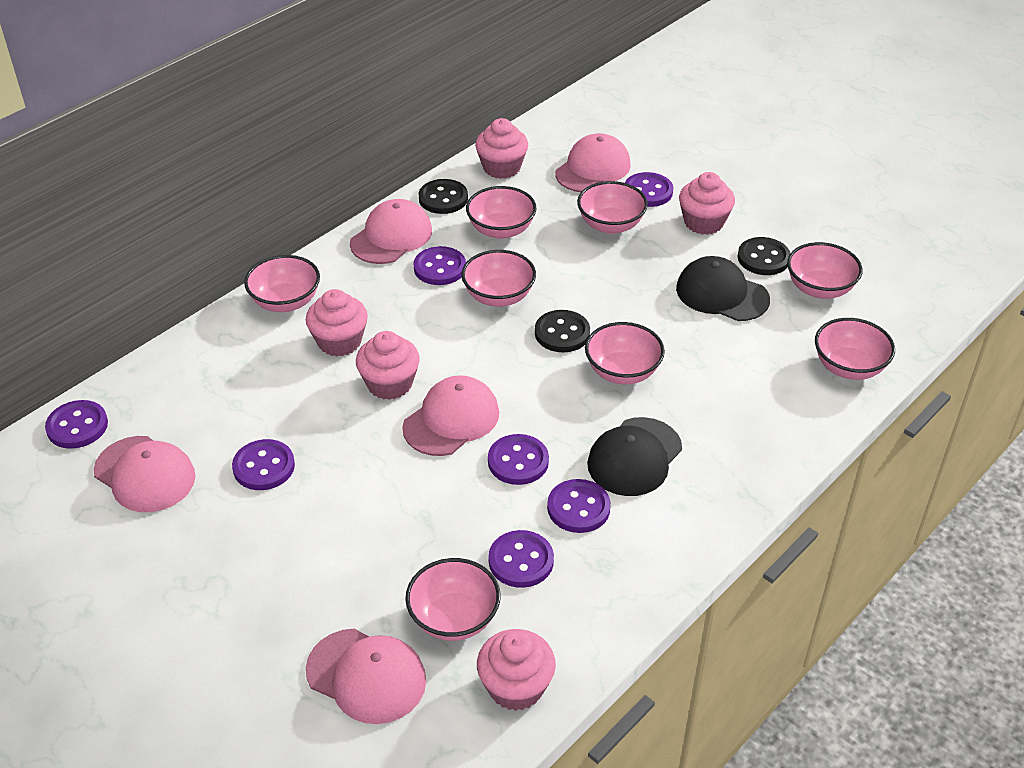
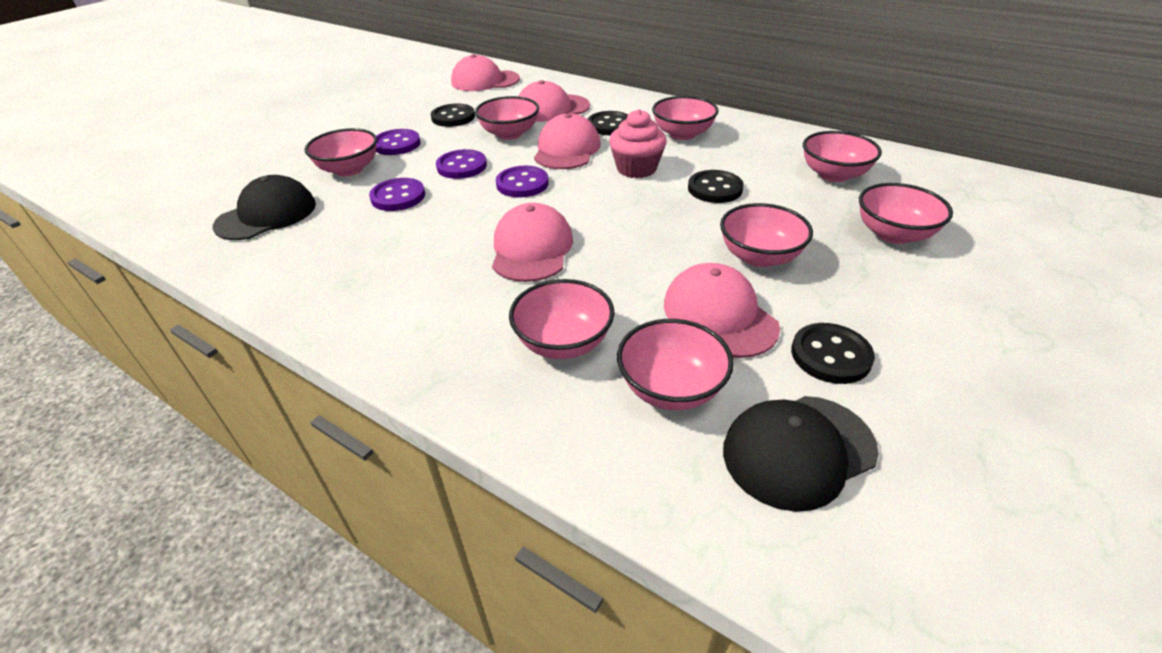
black button: 3 -> 4
pink cupcake: 5 -> 1
purple button: 7 -> 4

